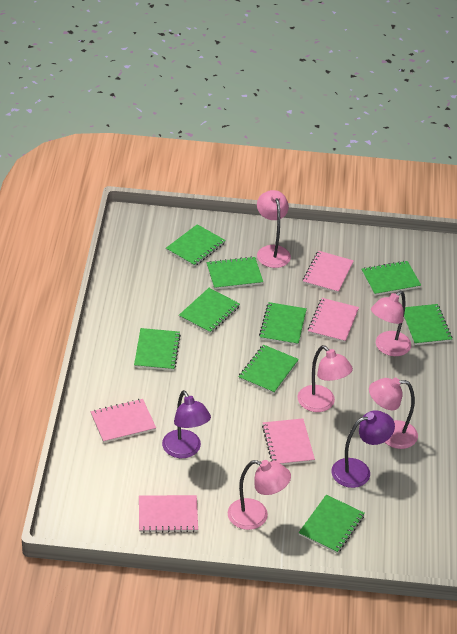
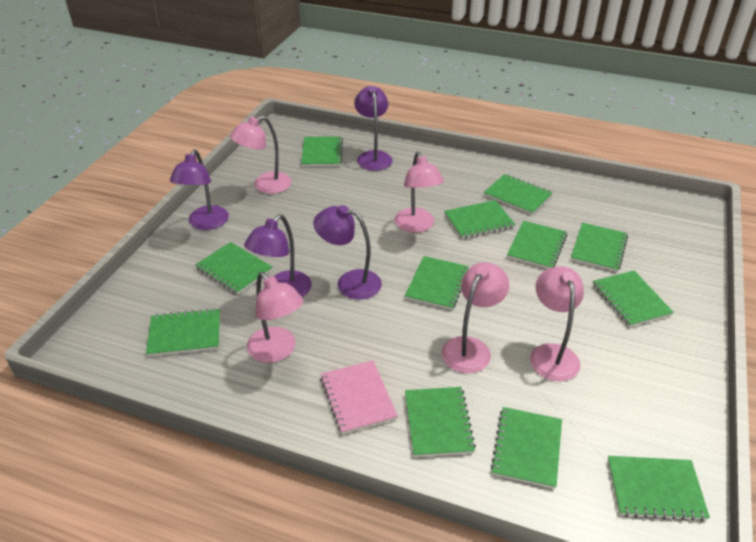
green notebook: 9 -> 12
pink notebook: 5 -> 1
purple lamp: 2 -> 4

